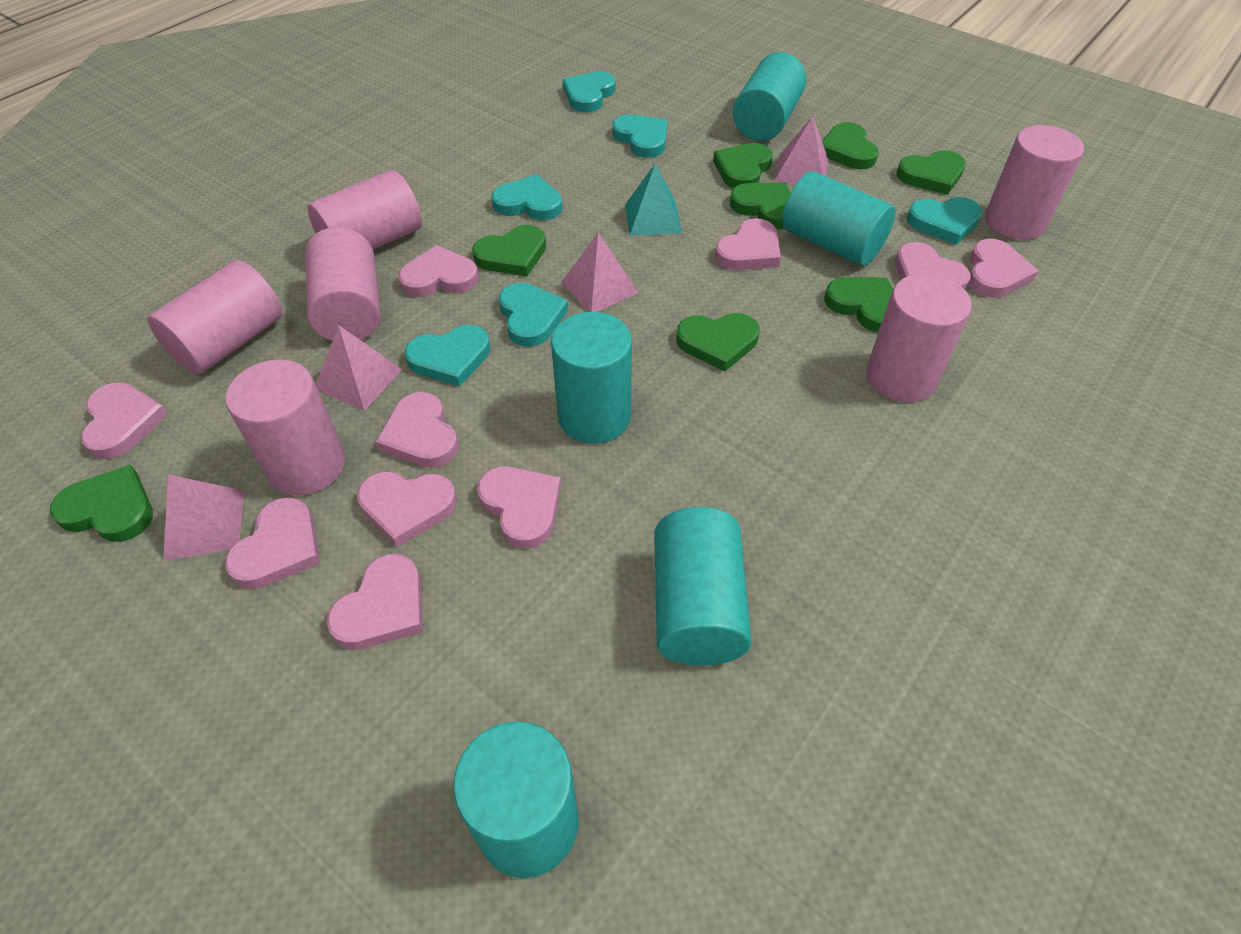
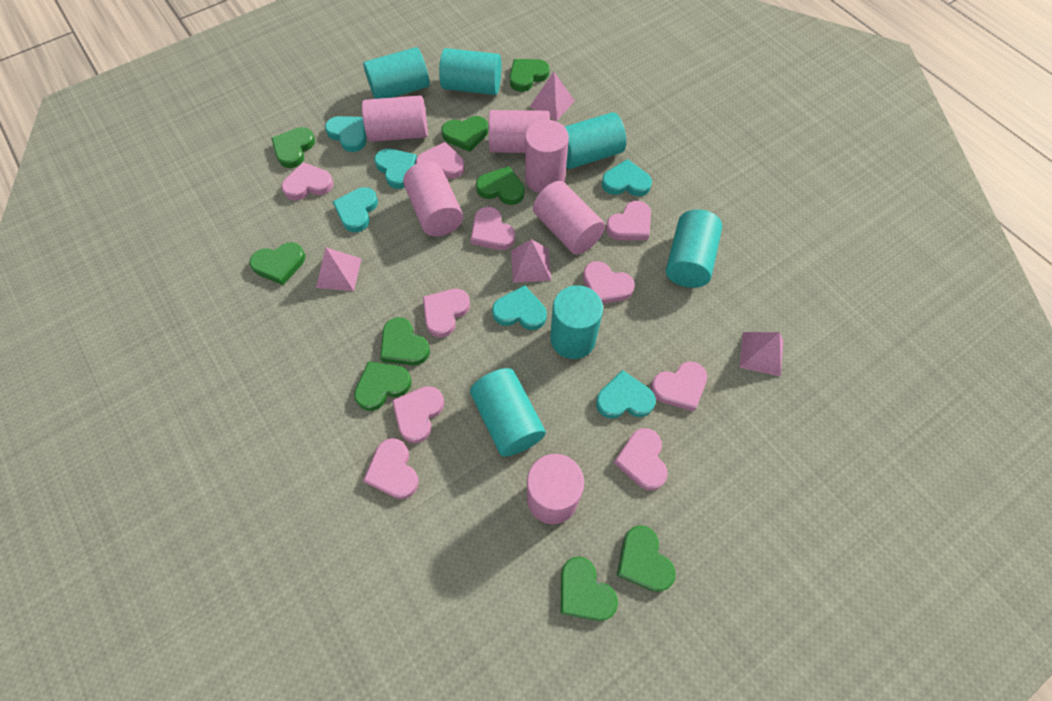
green heart: 8 -> 9
turquoise cylinder: 5 -> 6
turquoise pyramid: 1 -> 0

